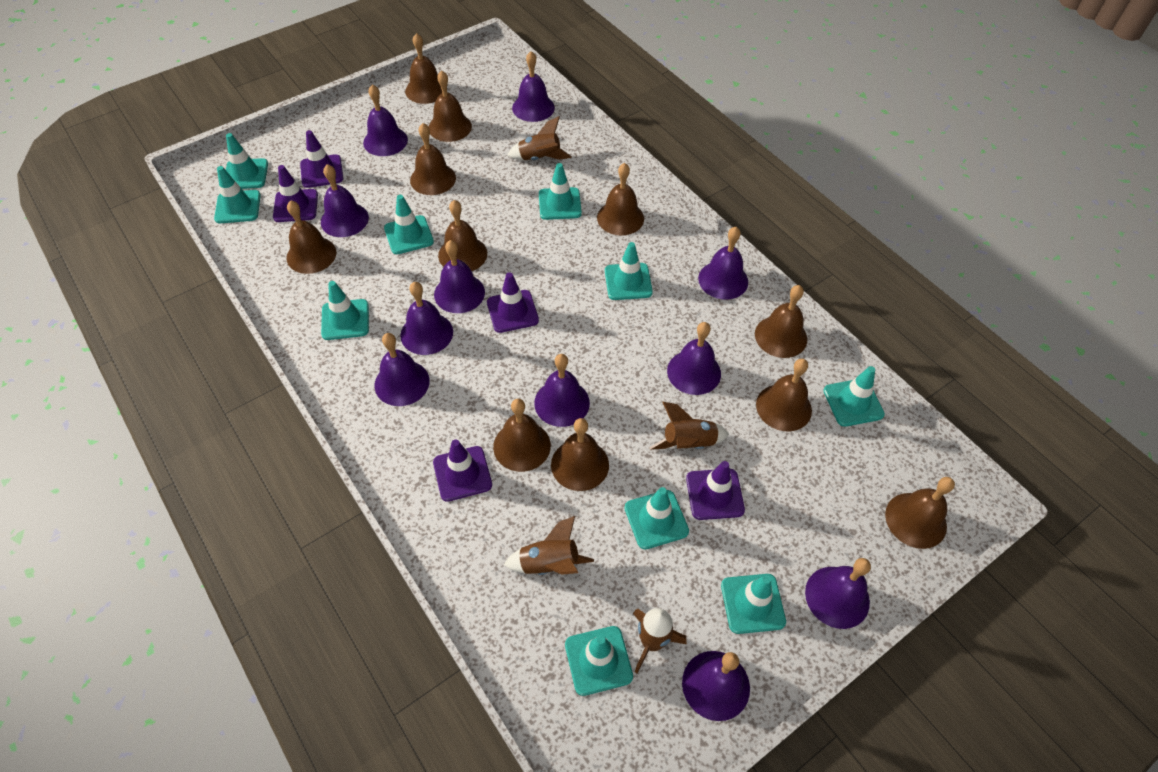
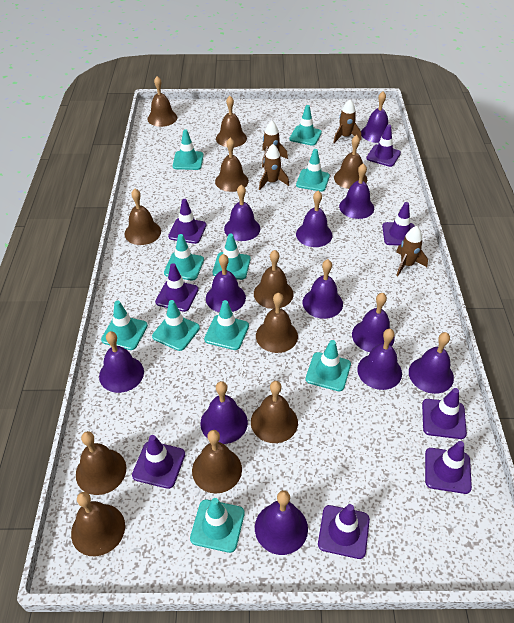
purple bell: 11 -> 12
purple traffic cone: 5 -> 8

